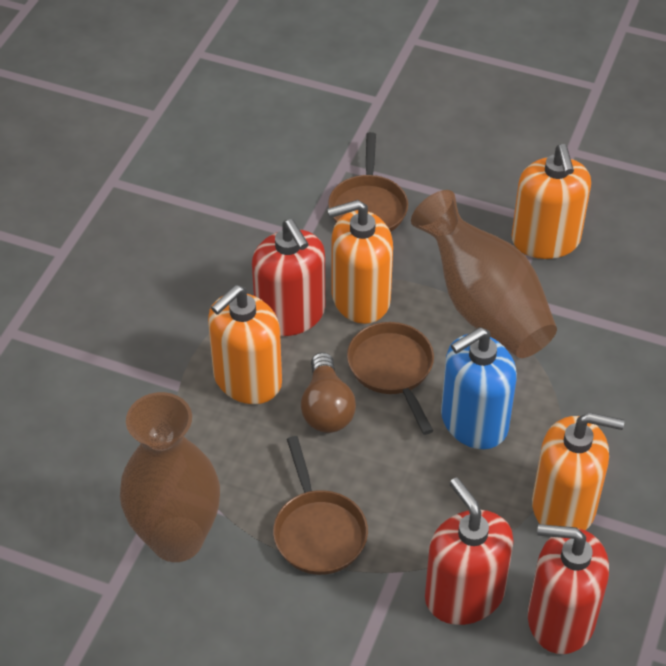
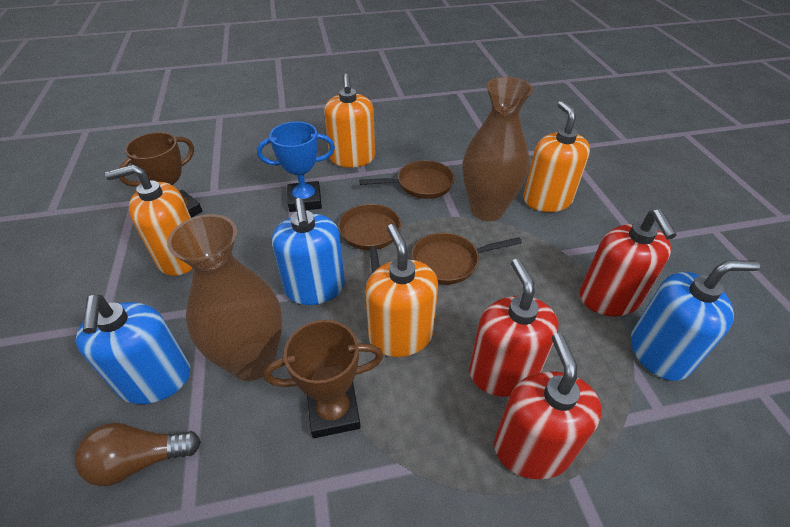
blue soap dispenser: 1 -> 3
blue trophy: 0 -> 1
brown trophy: 0 -> 2

